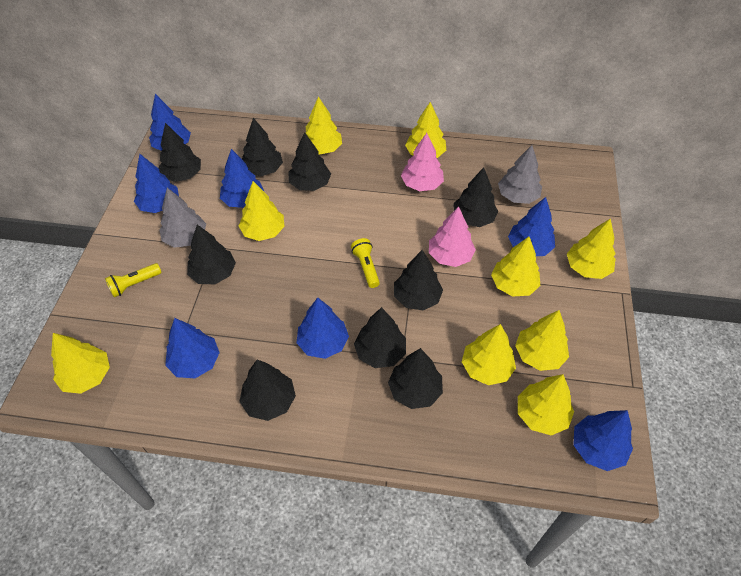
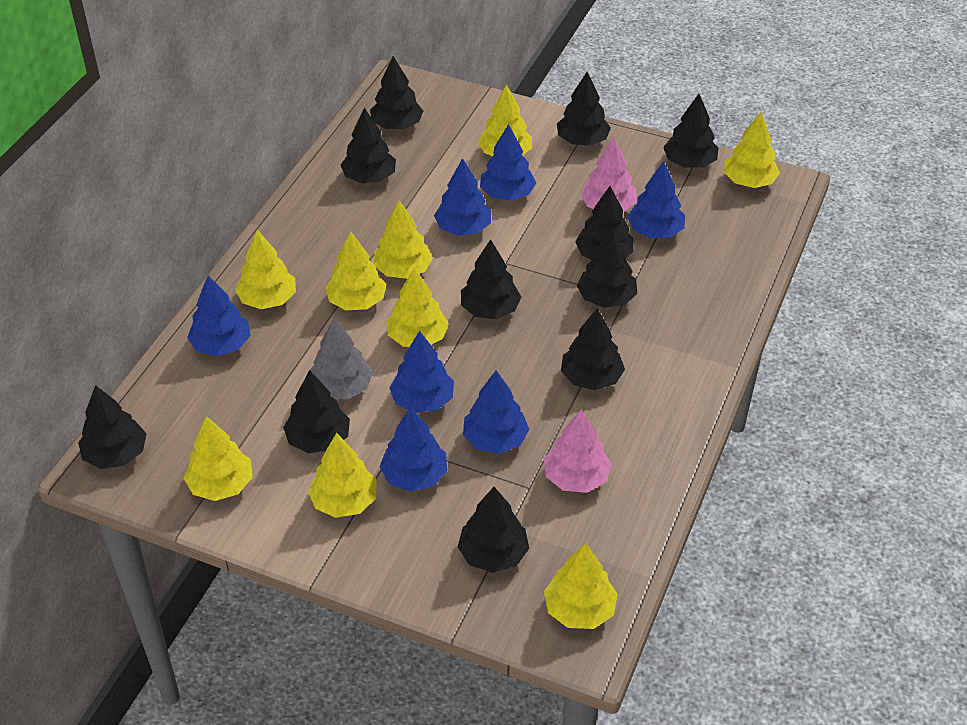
black tree: 9 -> 11
grey tree: 2 -> 1
yellow flashlight: 2 -> 0

